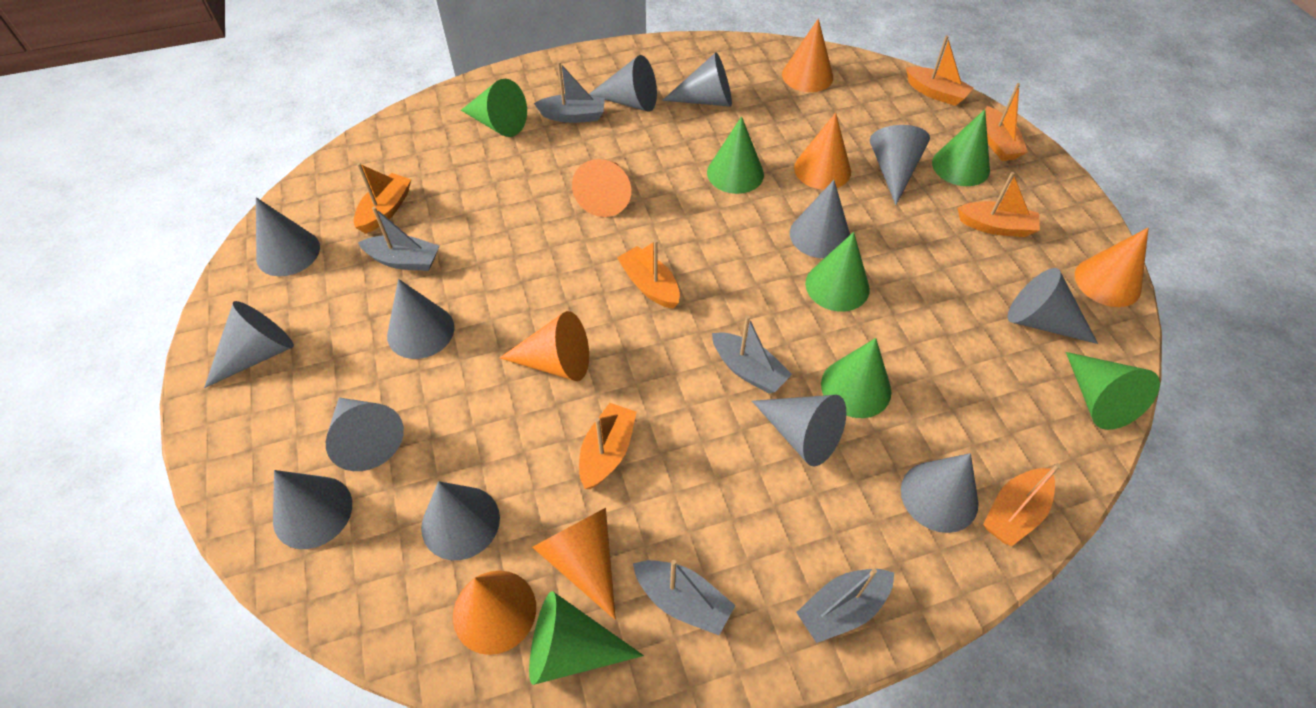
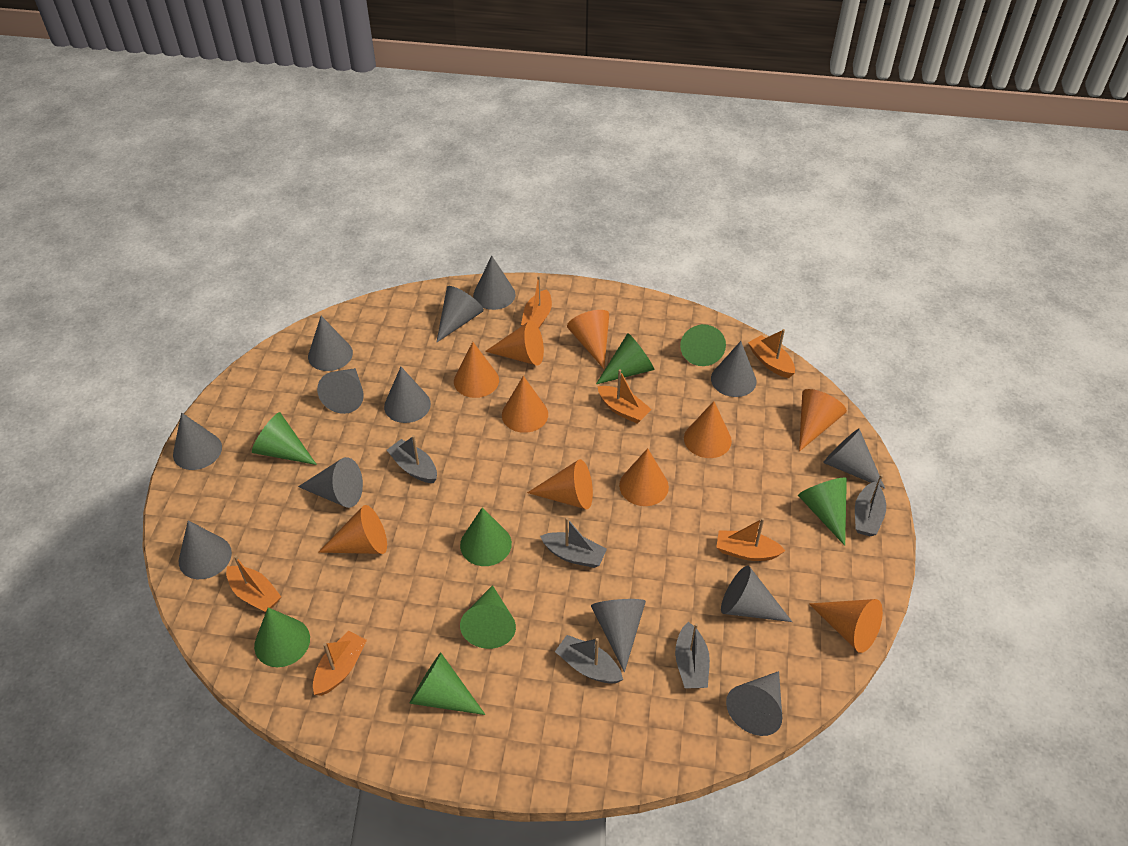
green cone: 7 -> 8
orange boat: 7 -> 6
orange cone: 7 -> 10

